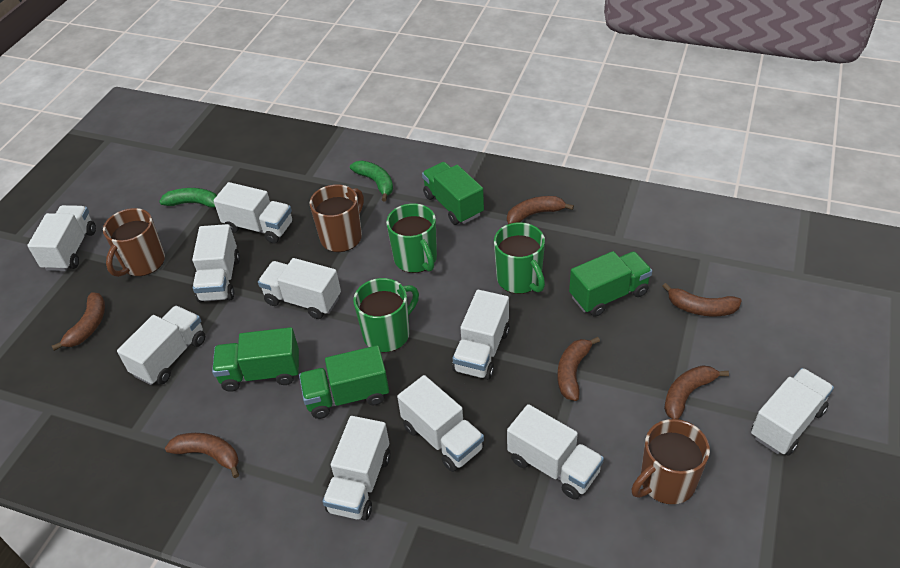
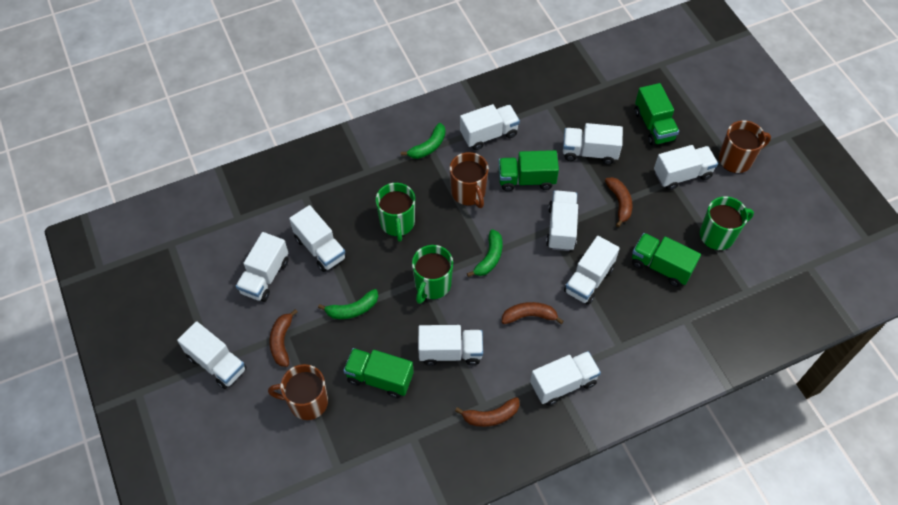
brown banana: 6 -> 4
green banana: 2 -> 3

